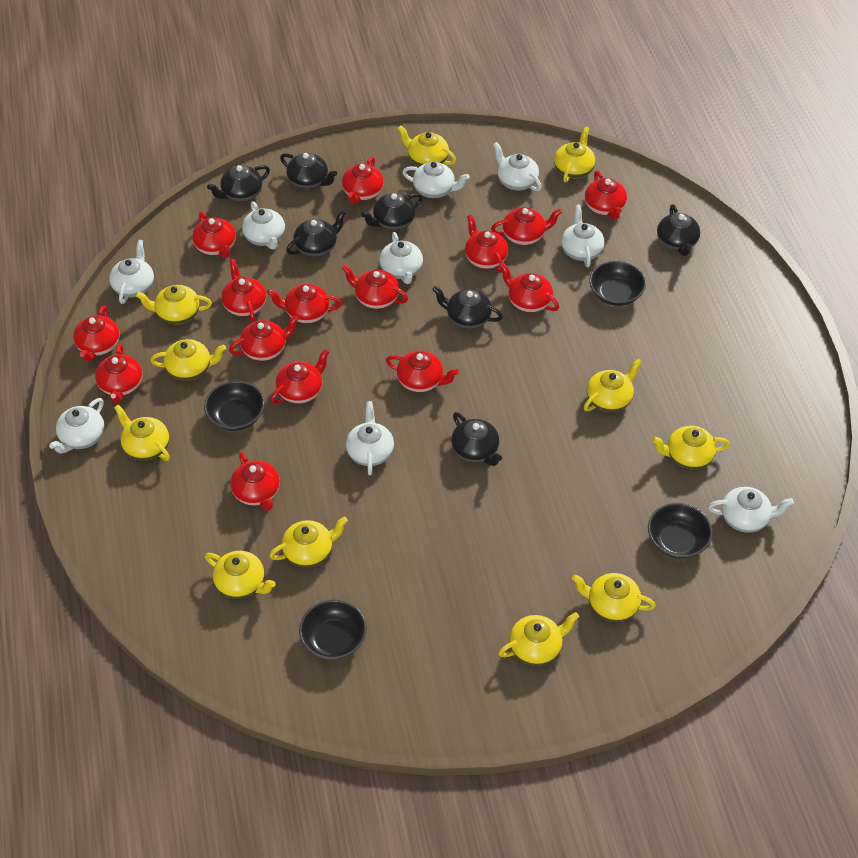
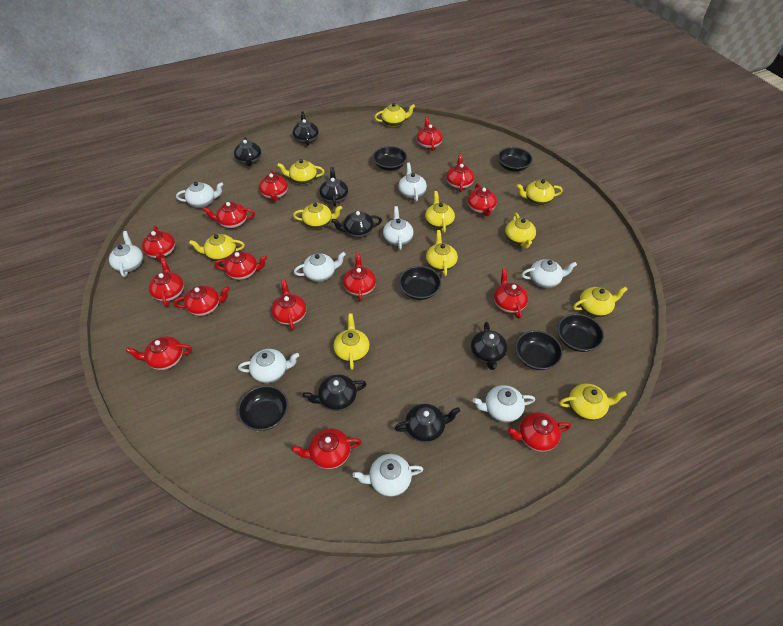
black bowl: 4 -> 6

